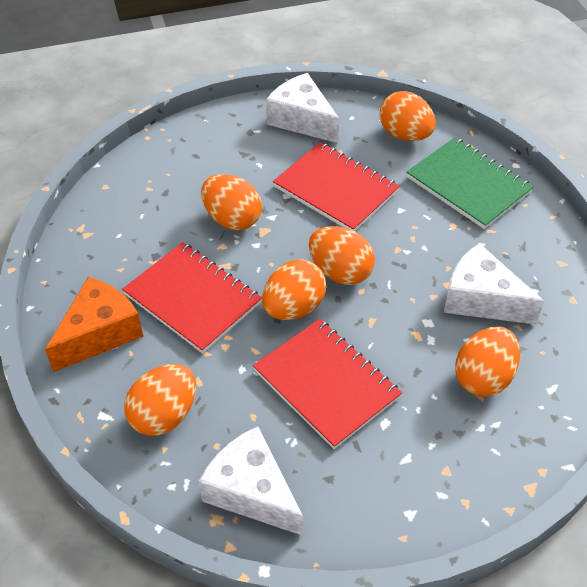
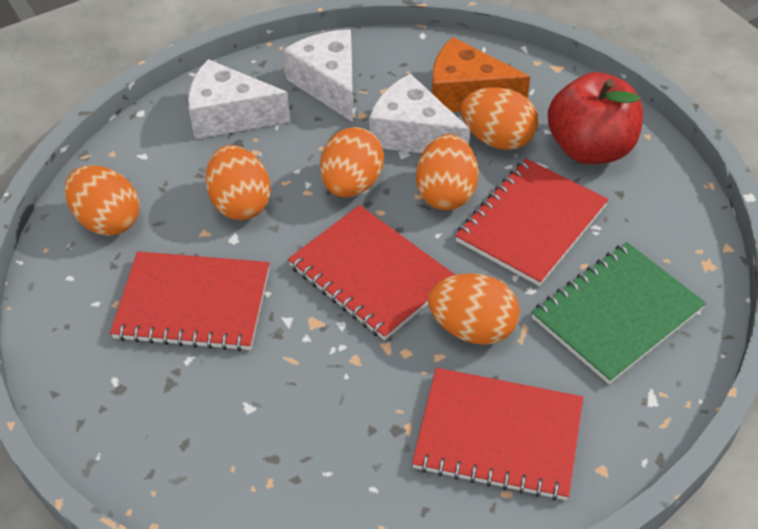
red apple: 0 -> 1
red notebook: 3 -> 4

